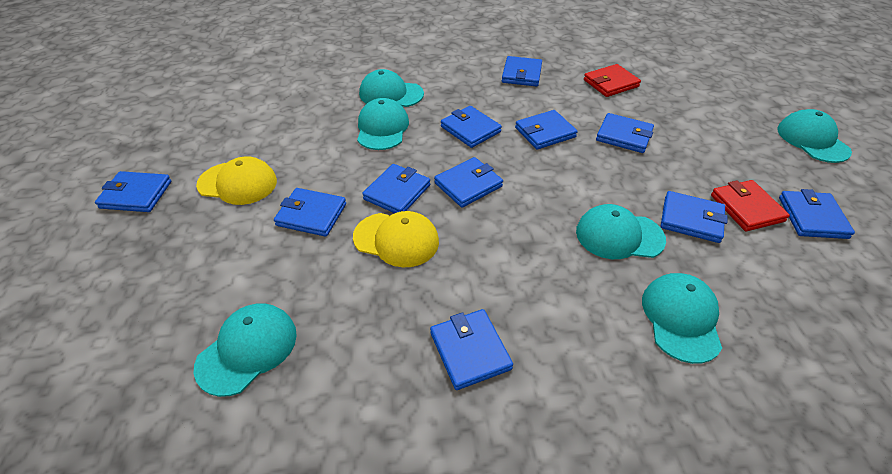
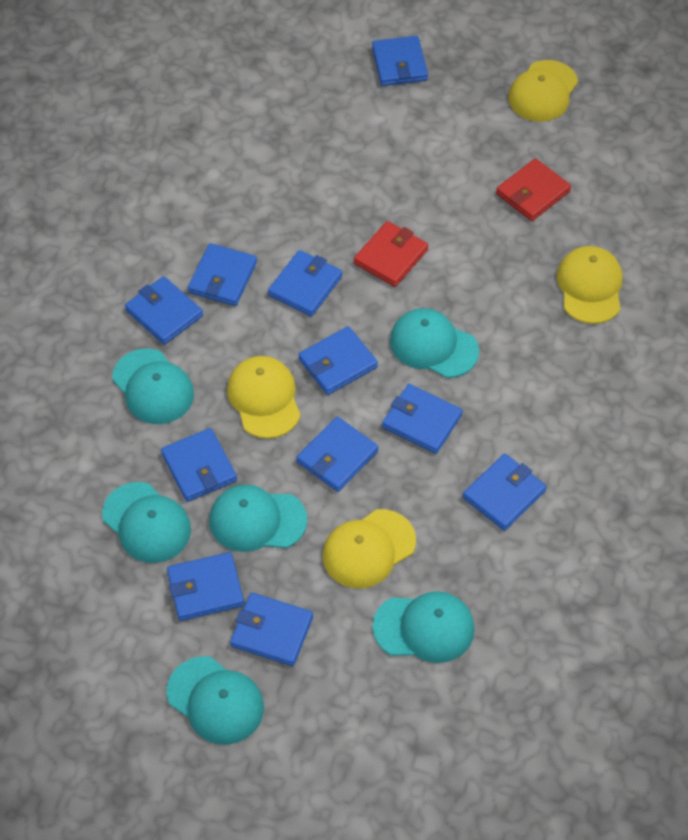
yellow cap: 2 -> 4

